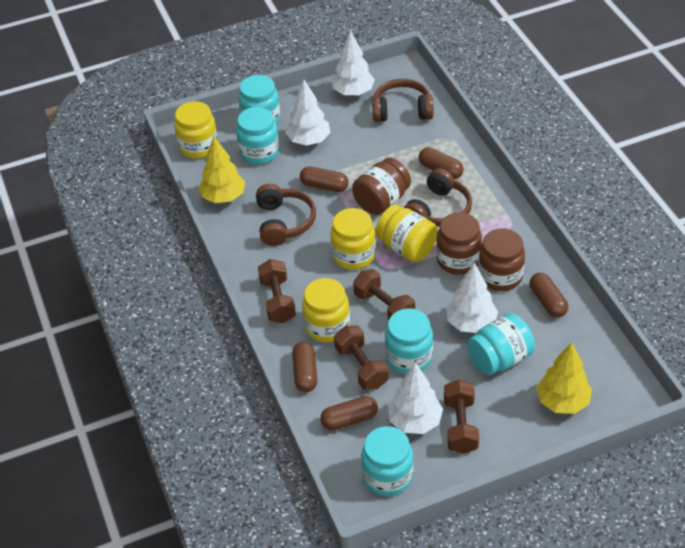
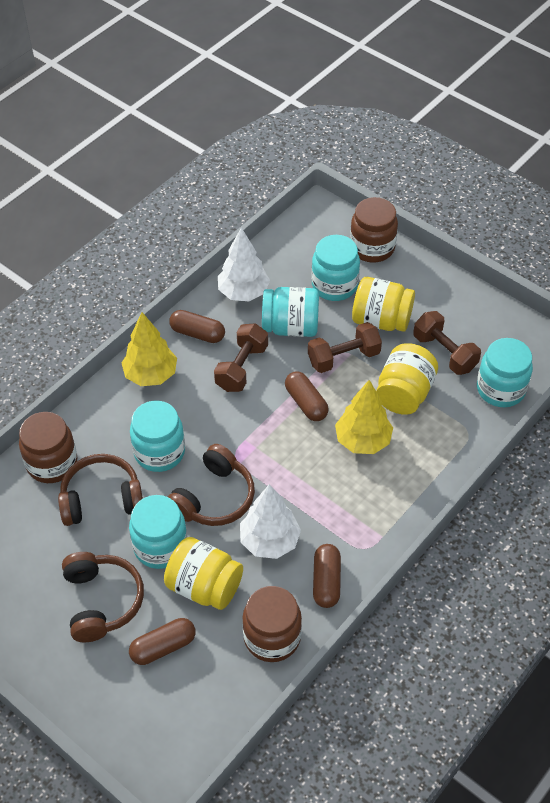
brown capsule: 5 -> 4
brown dumbbell: 4 -> 3
white tree: 4 -> 2
yellow jar: 4 -> 3

